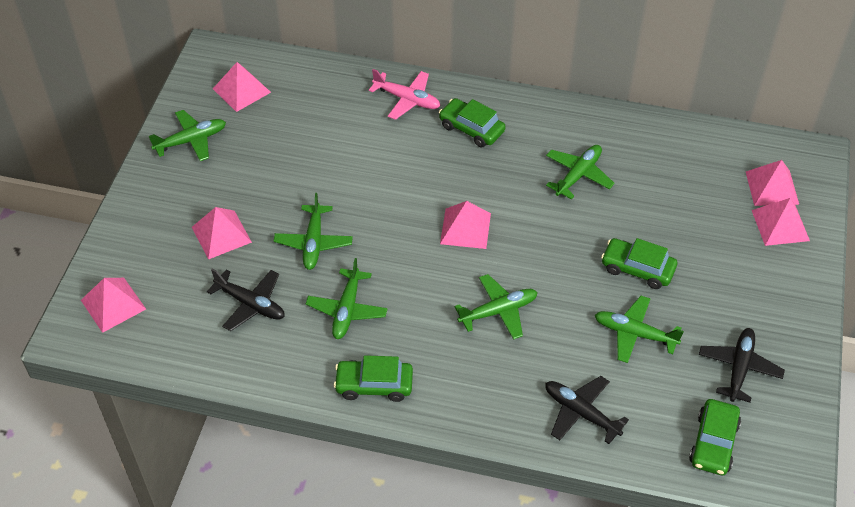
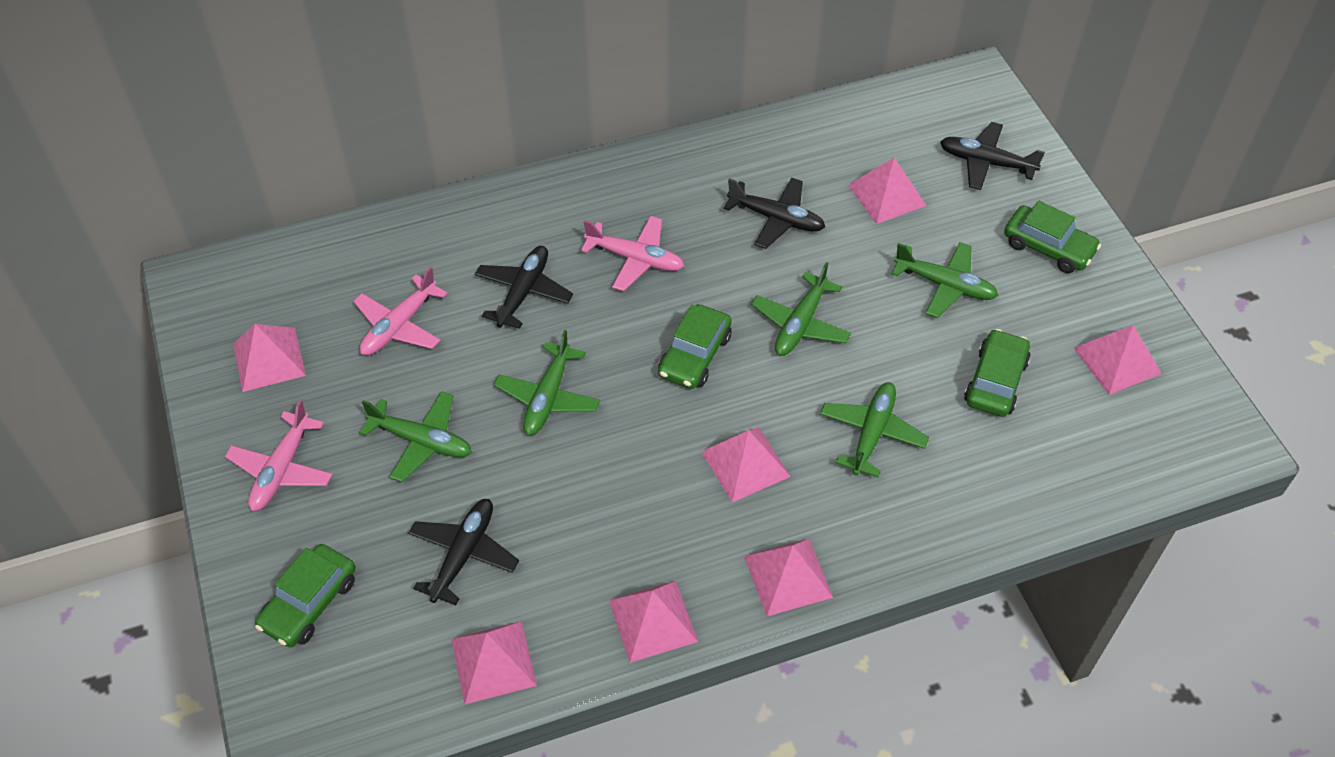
black plane: 3 -> 4
green plane: 6 -> 5
pink plane: 1 -> 3
pink pyramid: 6 -> 7

